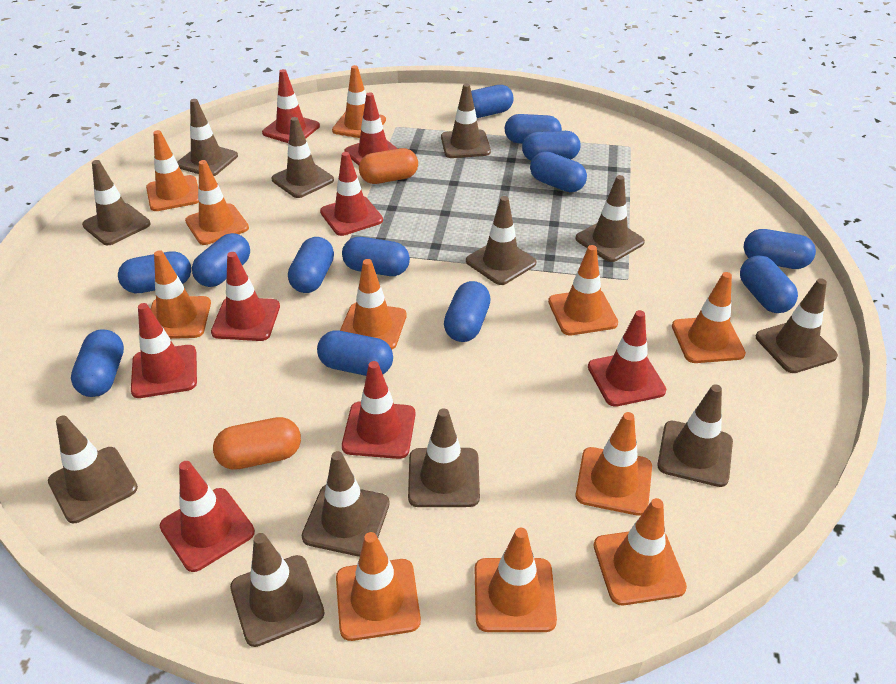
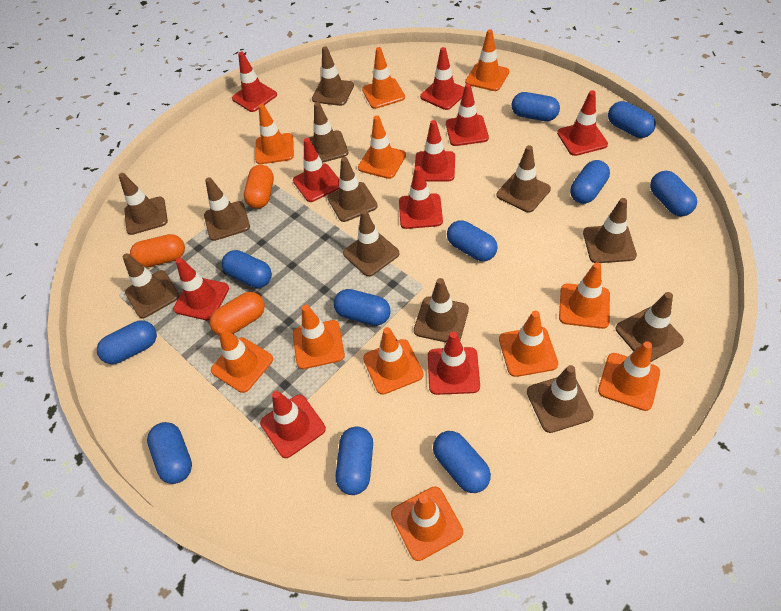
blue capsule: 13 -> 11
orange capsule: 2 -> 3
red traffic cone: 8 -> 10

